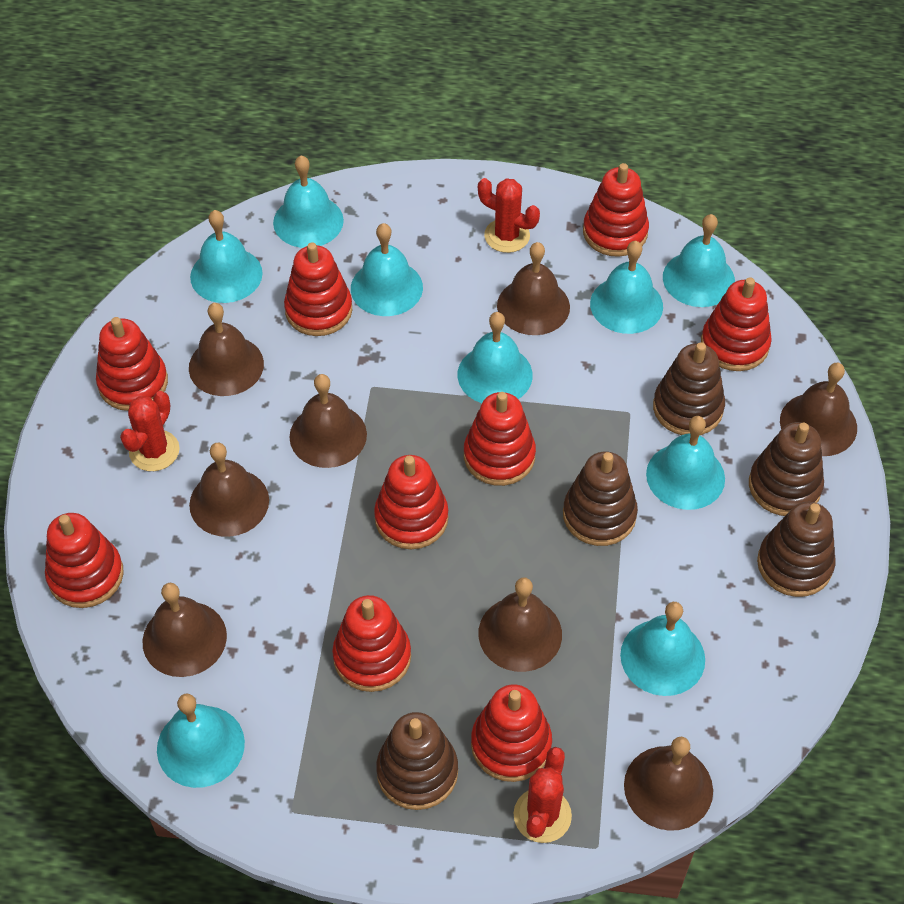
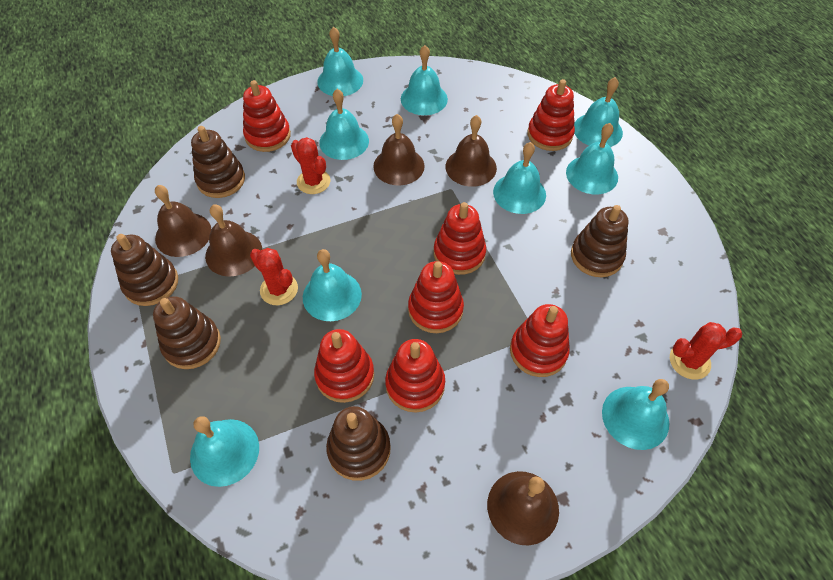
brown bell: 8 -> 5
red stacking toy: 9 -> 7

